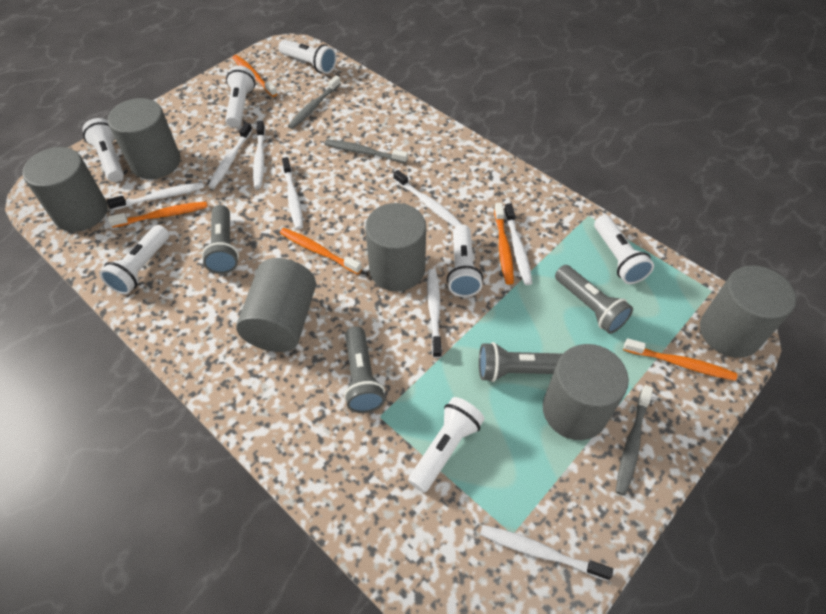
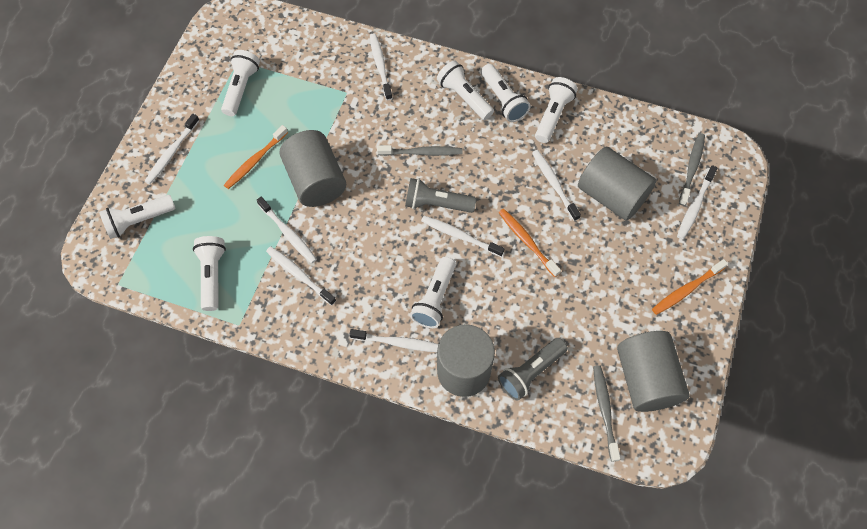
grey cylinder: 6 -> 4
grey flashlight: 4 -> 2
orange toothbrush: 5 -> 3

